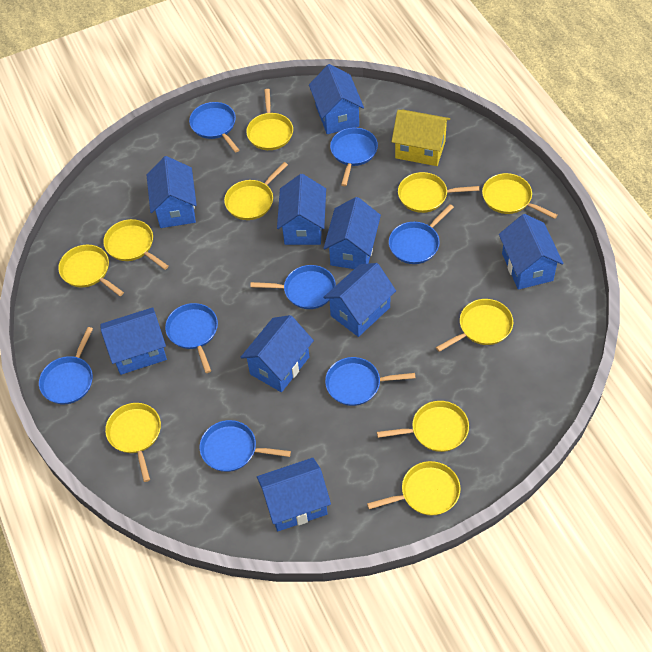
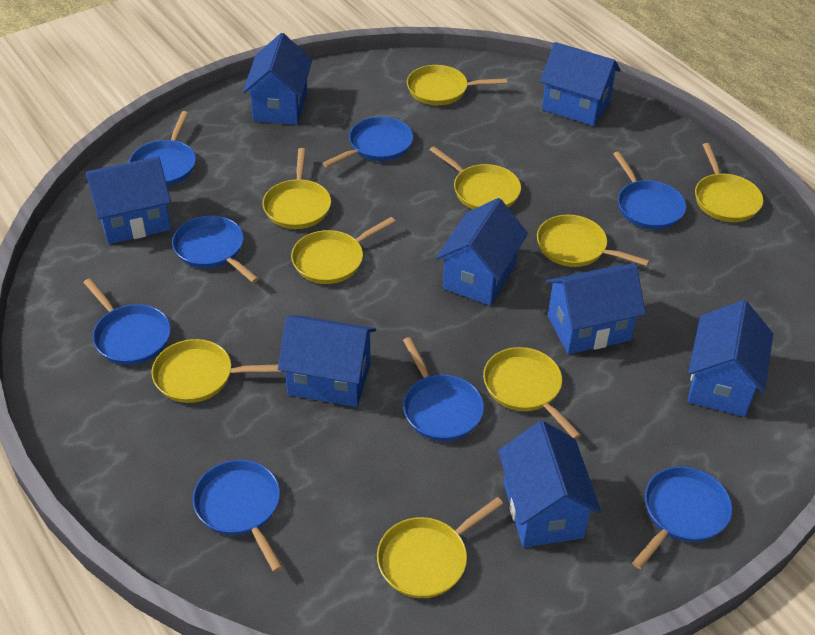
blue house: 9 -> 8
yellow house: 1 -> 0
yellow pan: 10 -> 9

